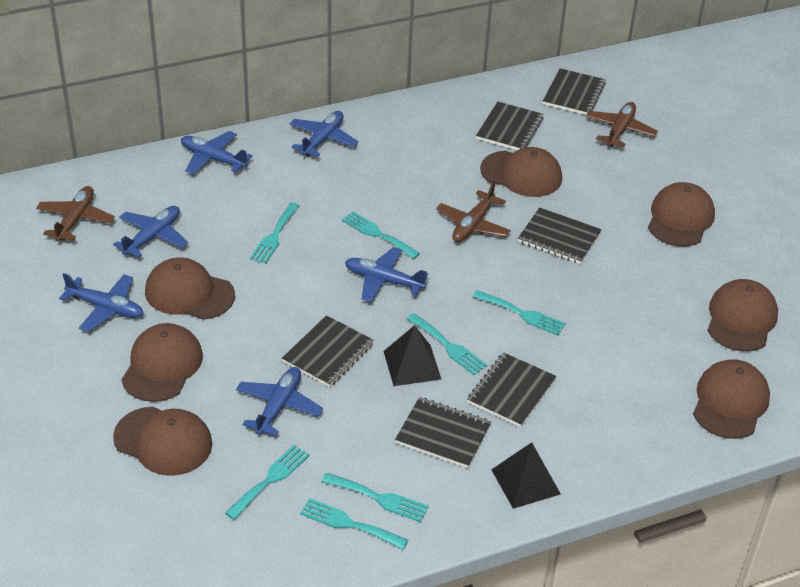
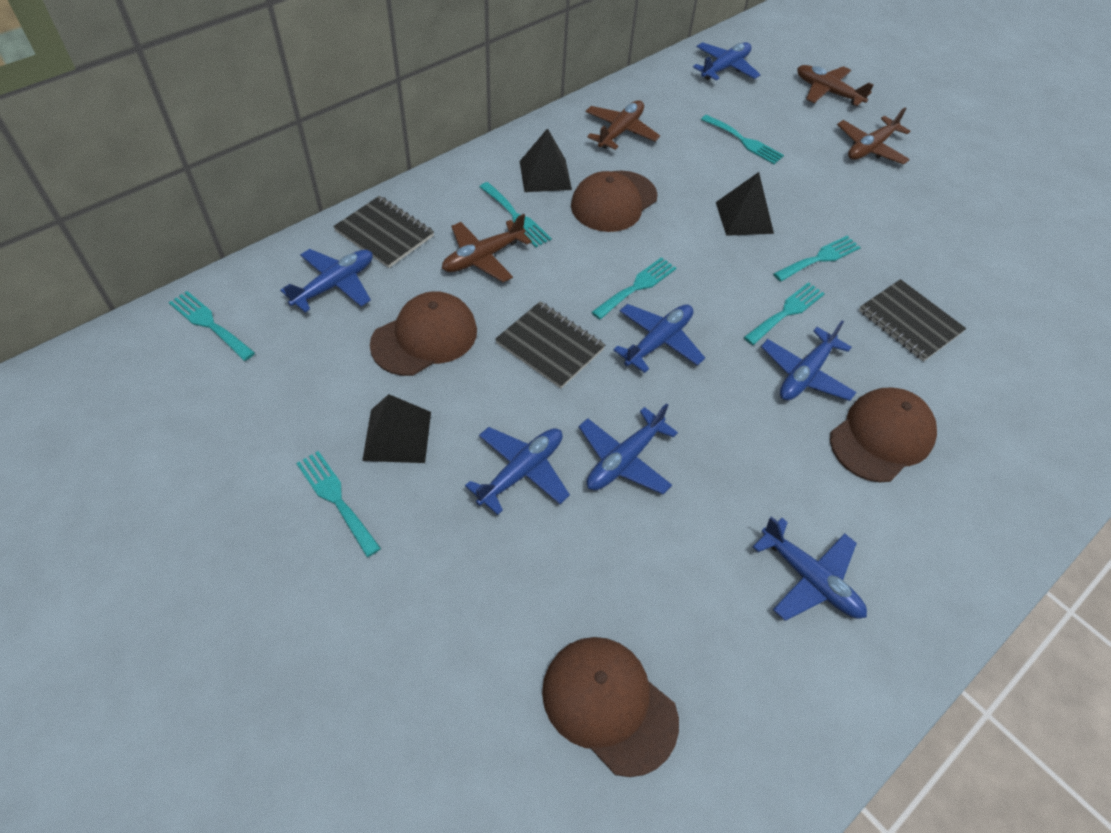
black notebook: 6 -> 3
black pyramid: 2 -> 3
blue plane: 6 -> 7
brown cap: 7 -> 4
brown plane: 3 -> 4

